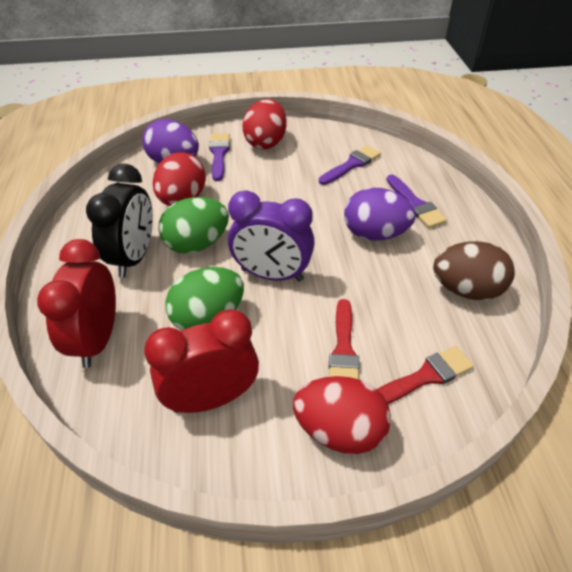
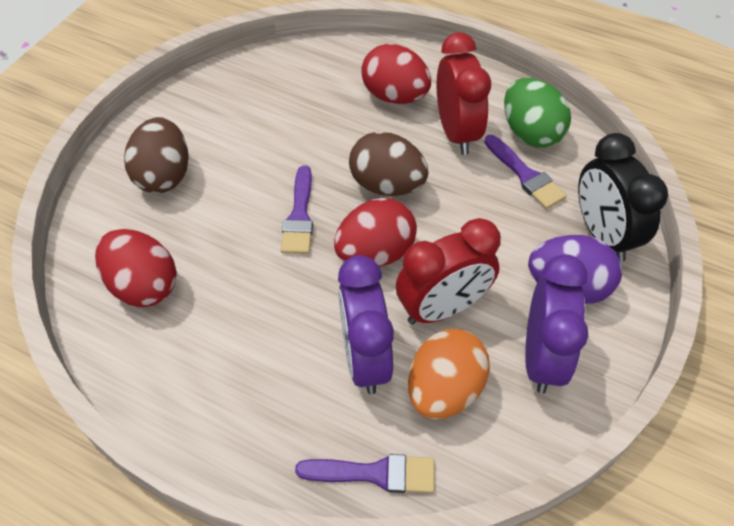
brown egg: 1 -> 2
green egg: 2 -> 1
orange egg: 0 -> 1
purple clock: 1 -> 2
purple egg: 2 -> 1
red brush: 2 -> 0

